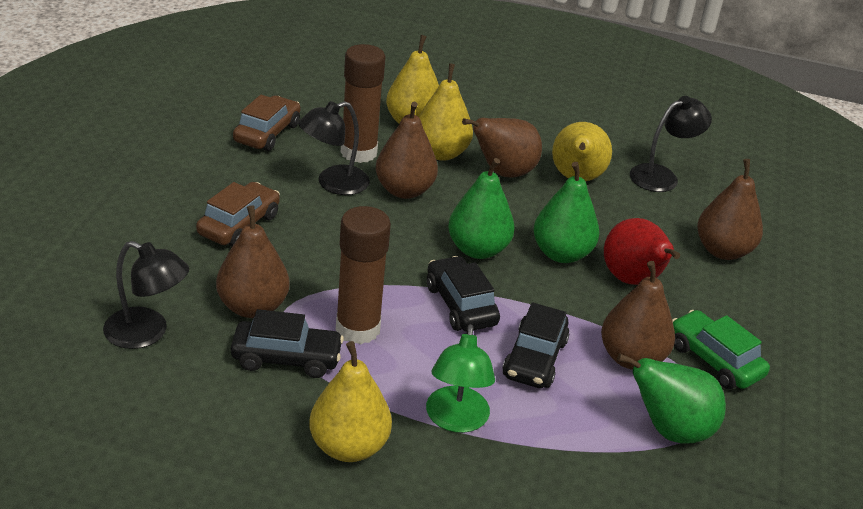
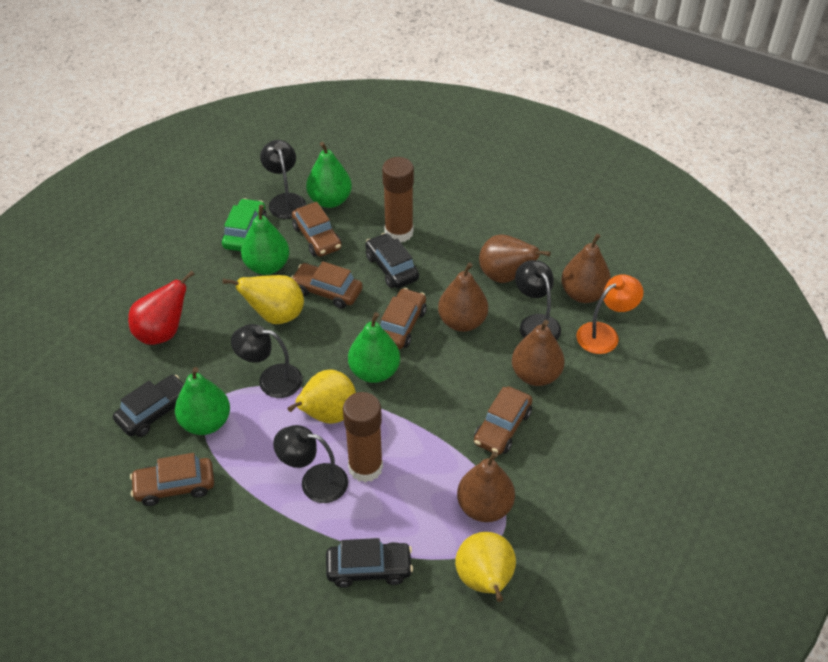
black lamp: 3 -> 4
brown car: 2 -> 5
green lamp: 1 -> 0
green pear: 3 -> 4
orange lamp: 0 -> 1
yellow pear: 4 -> 3

